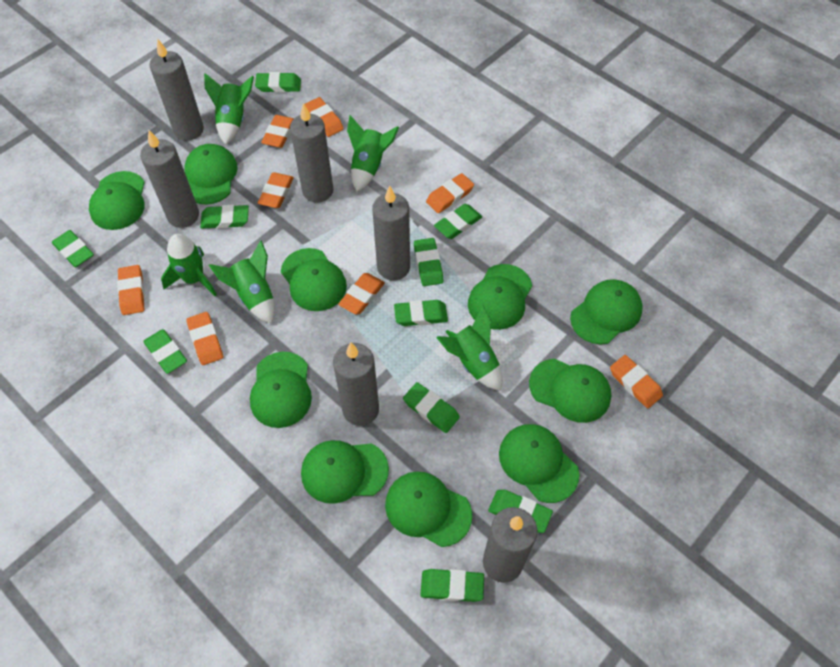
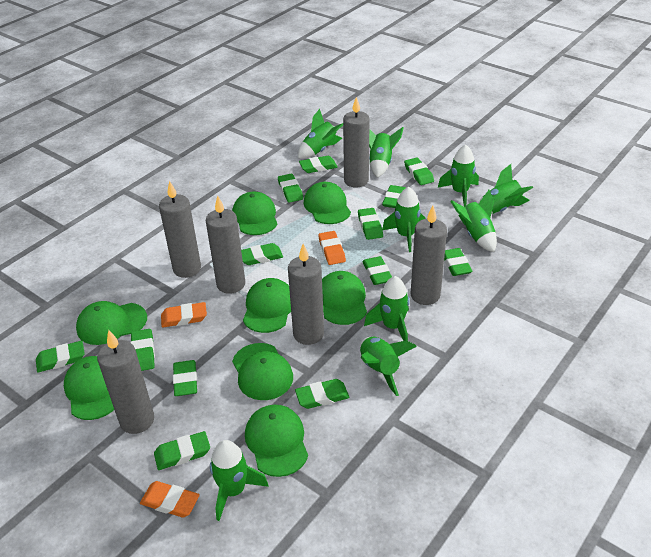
green cap: 10 -> 8
green eraser: 10 -> 13
green rocket: 5 -> 9
orange eraser: 8 -> 3

